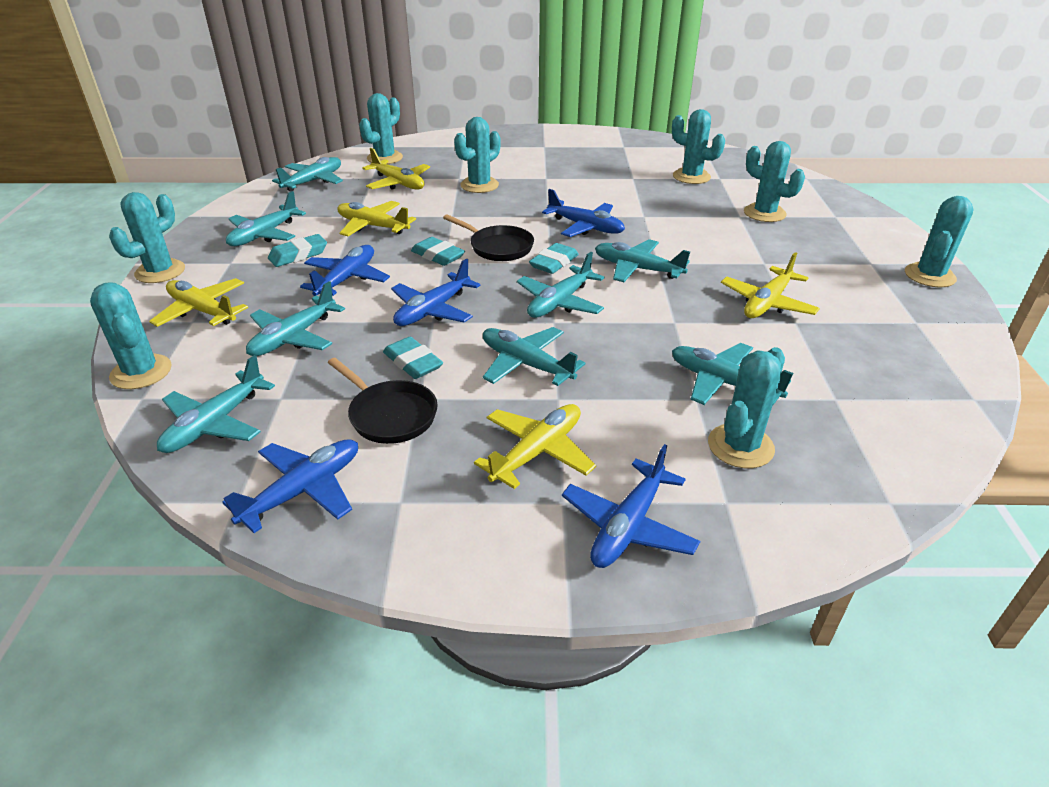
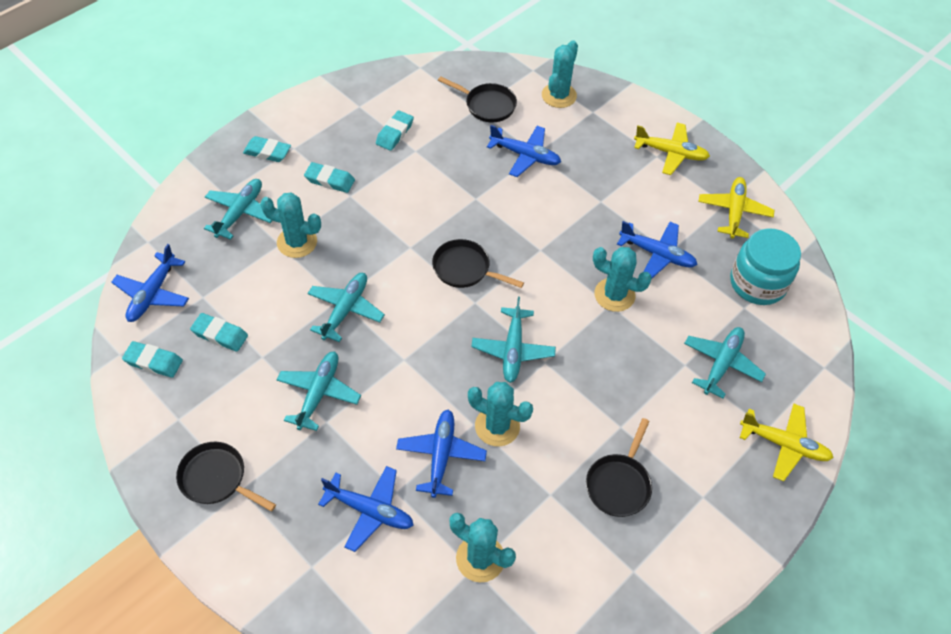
black pan: 2 -> 4
turquoise cactus: 8 -> 5
turquoise eraser: 4 -> 5
turquoise jar: 0 -> 1
turquoise plane: 8 -> 5
yellow plane: 5 -> 3

